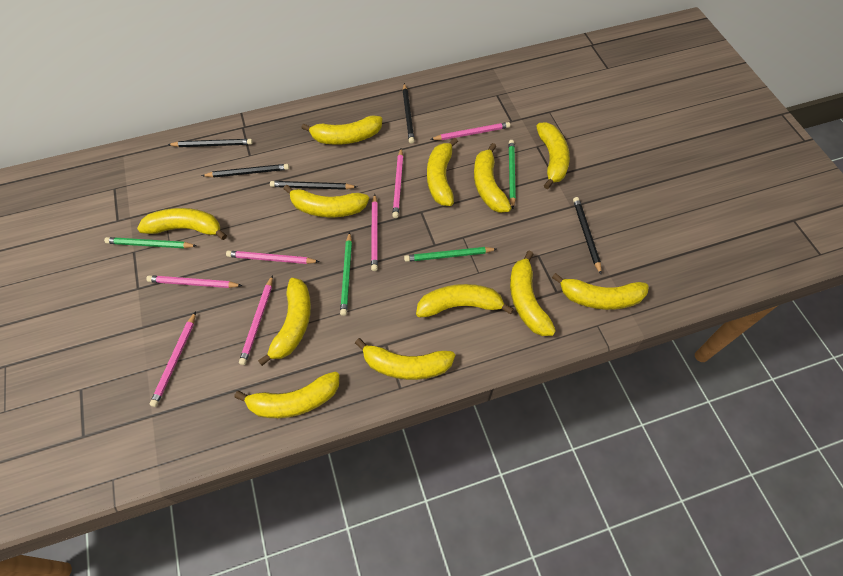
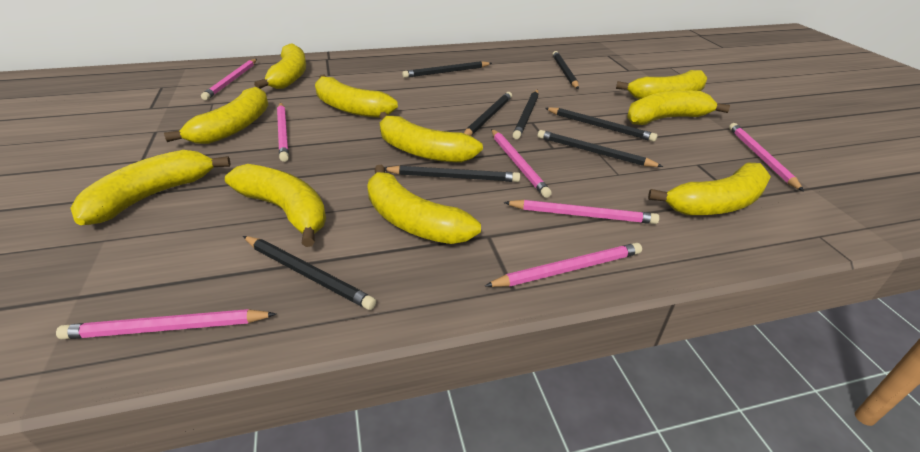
black pencil: 5 -> 8
green pencil: 4 -> 0
yellow banana: 12 -> 10

